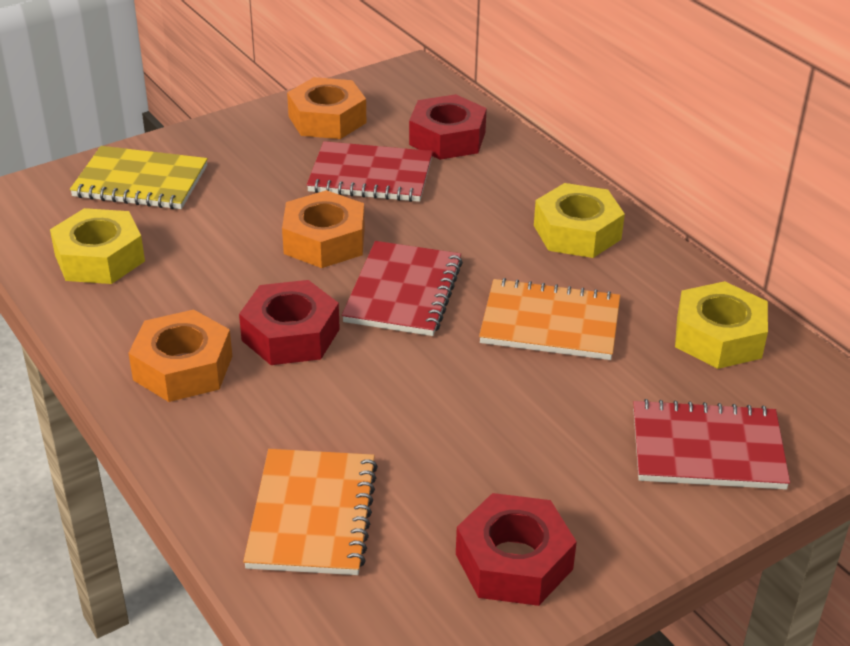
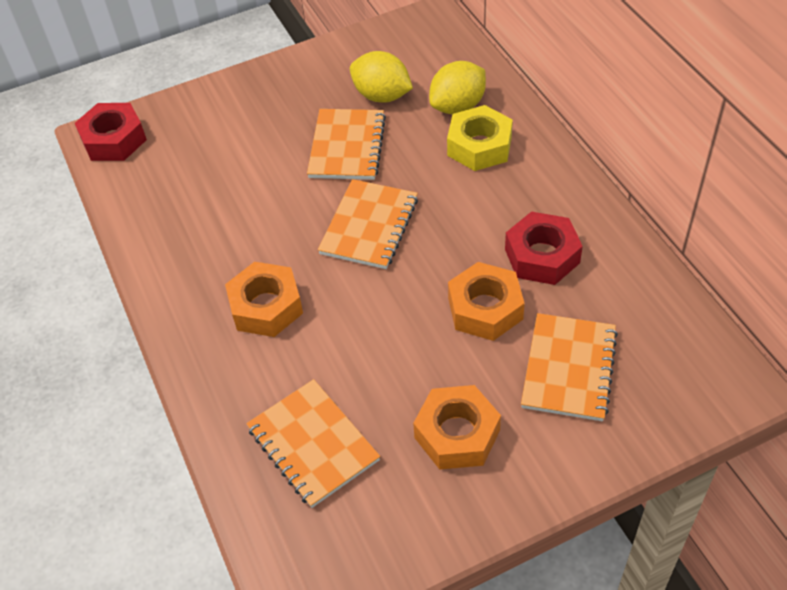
orange notebook: 2 -> 4
red notebook: 3 -> 0
red nut: 3 -> 2
yellow lemon: 0 -> 2
yellow notebook: 1 -> 0
yellow nut: 3 -> 1

